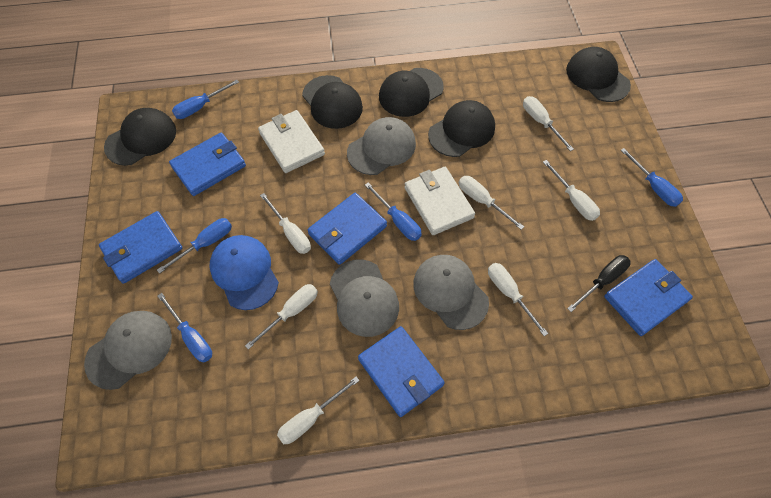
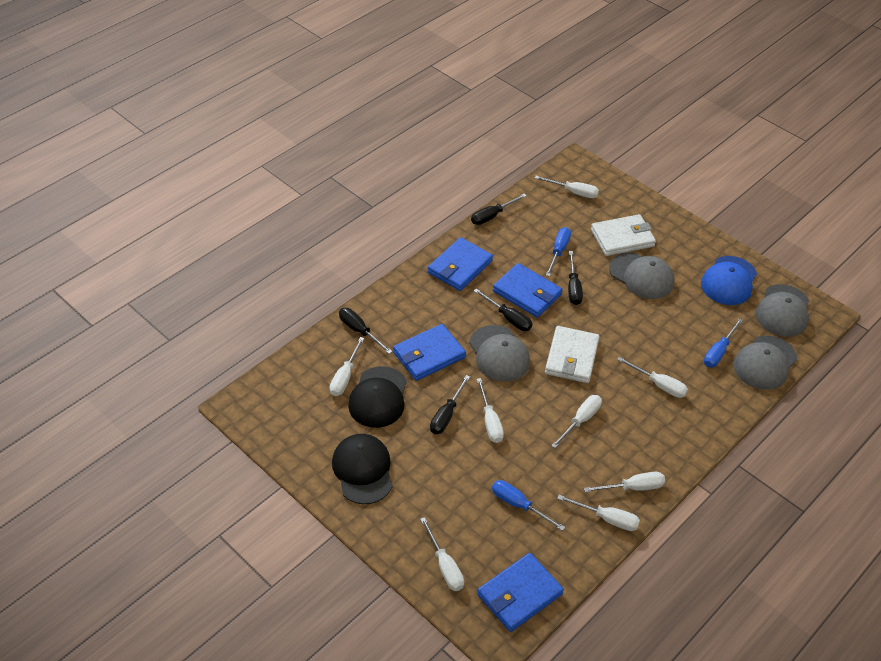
black cap: 5 -> 2
black screwdriver: 1 -> 5
blue screwdriver: 5 -> 3
blue wallet: 5 -> 4
white screwdriver: 7 -> 8

